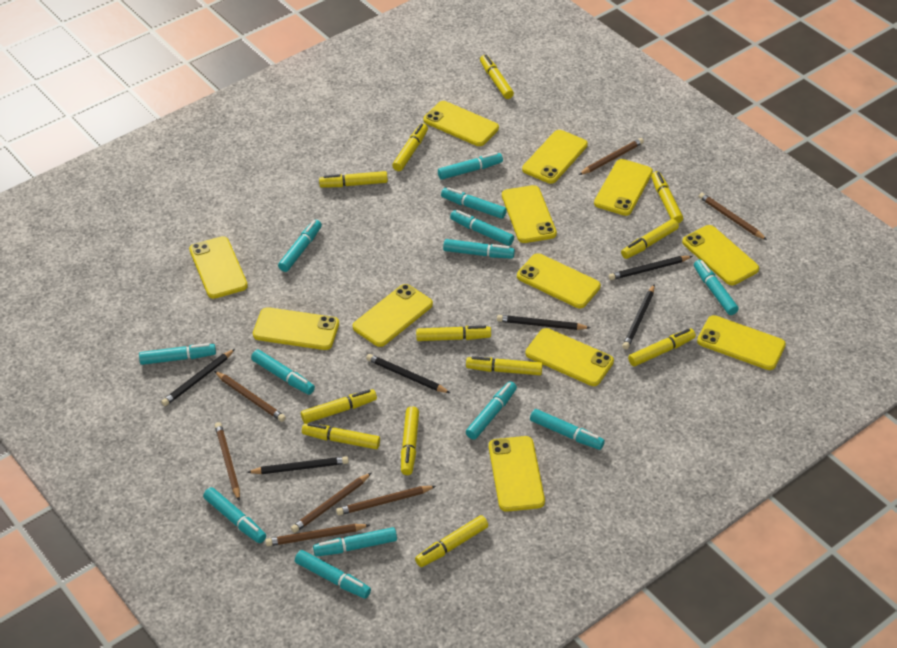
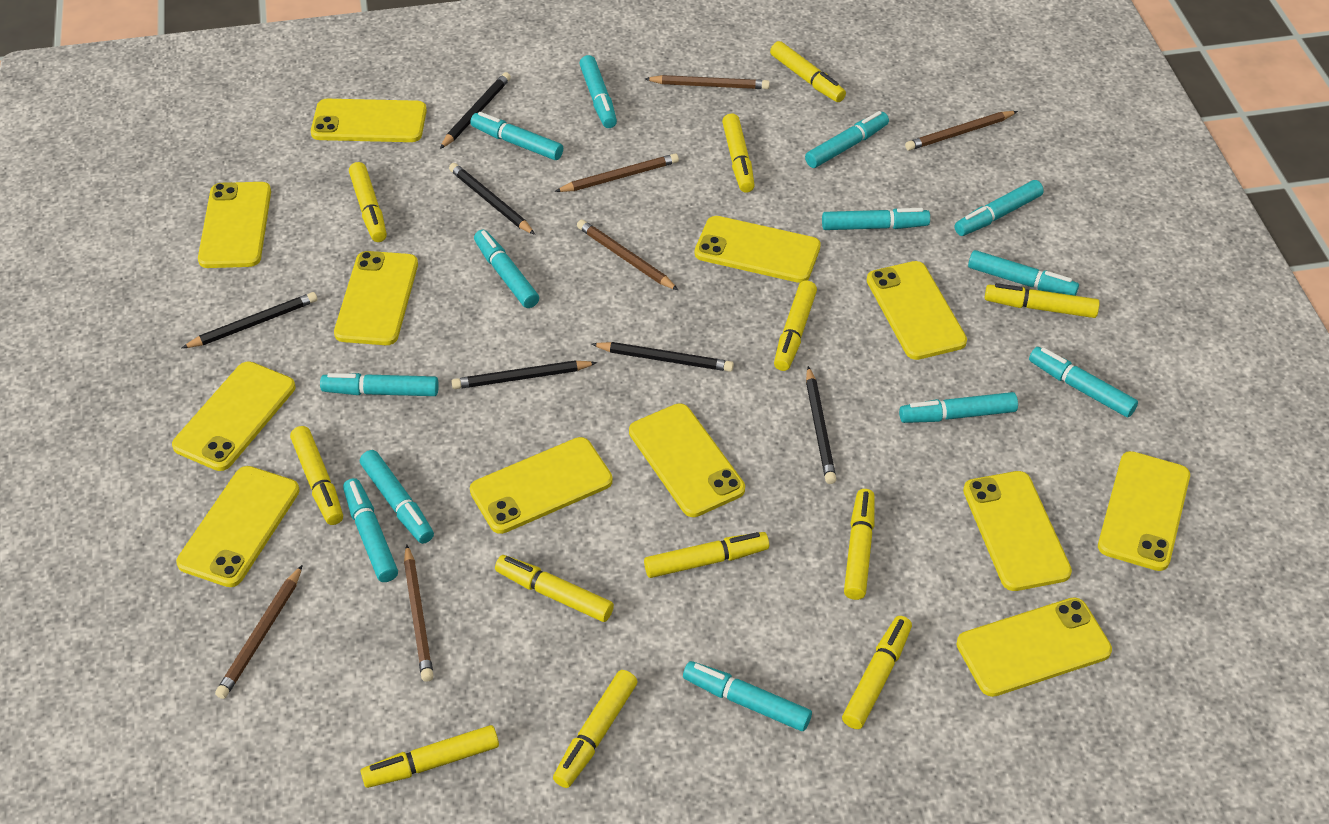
brown pencil: 7 -> 6

